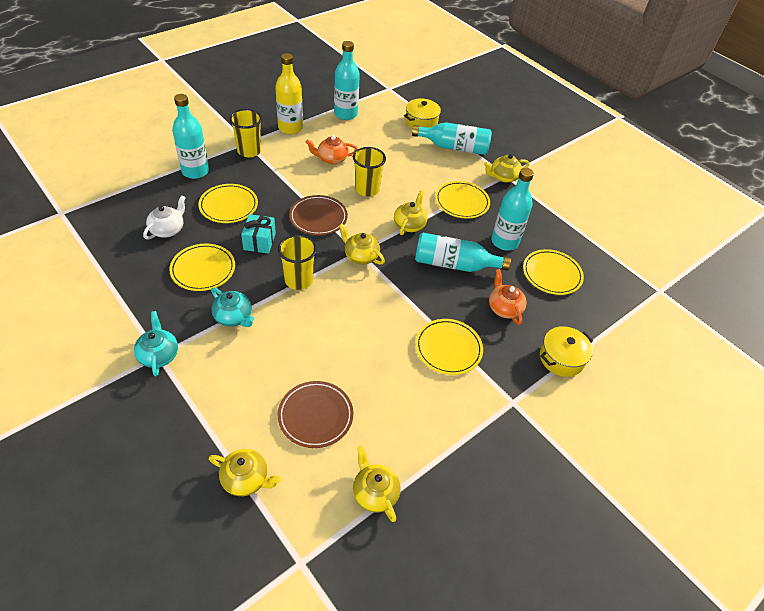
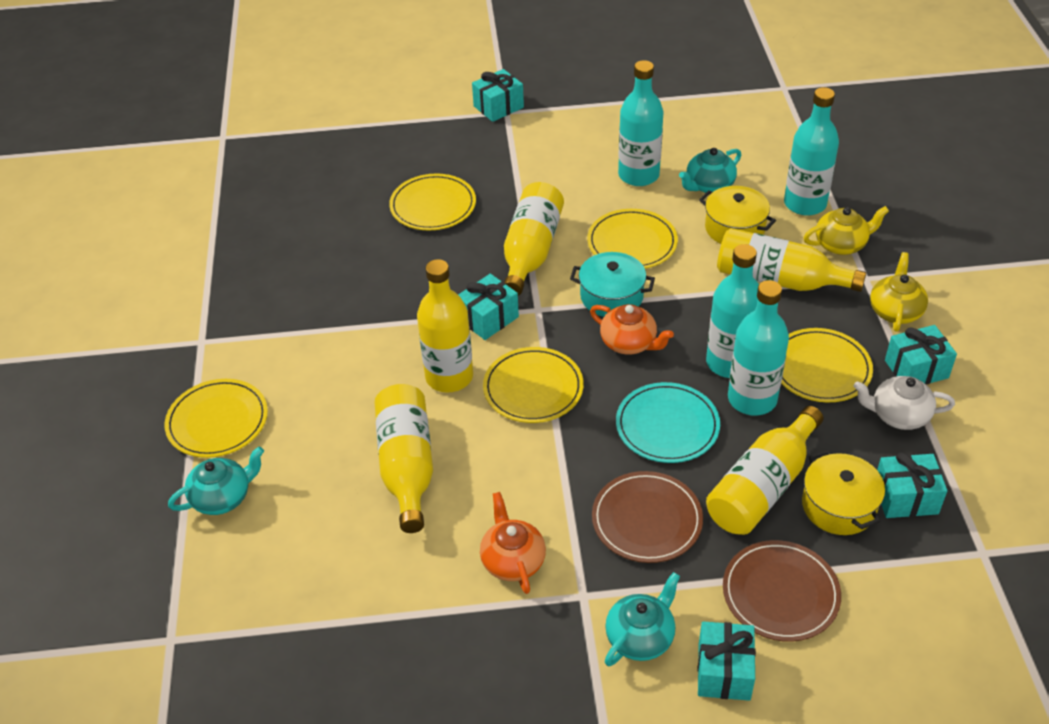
turquoise bottle: 5 -> 4
turquoise gift: 1 -> 5
turquoise plate: 0 -> 1
turquoise pot: 0 -> 1
turquoise teapot: 2 -> 3
yellow bottle: 1 -> 5
yellow cup: 3 -> 0
yellow teapot: 5 -> 2

